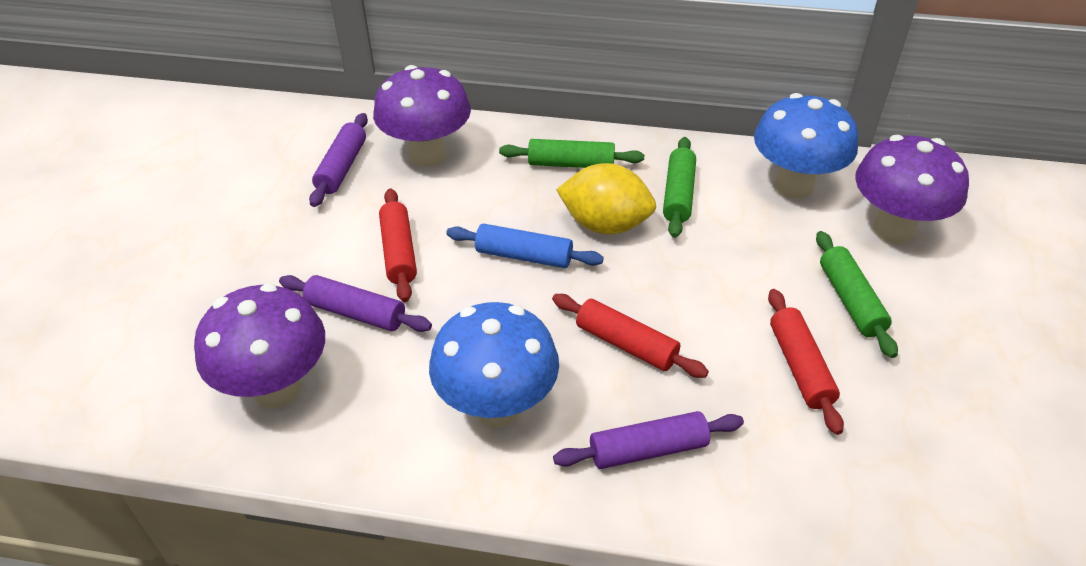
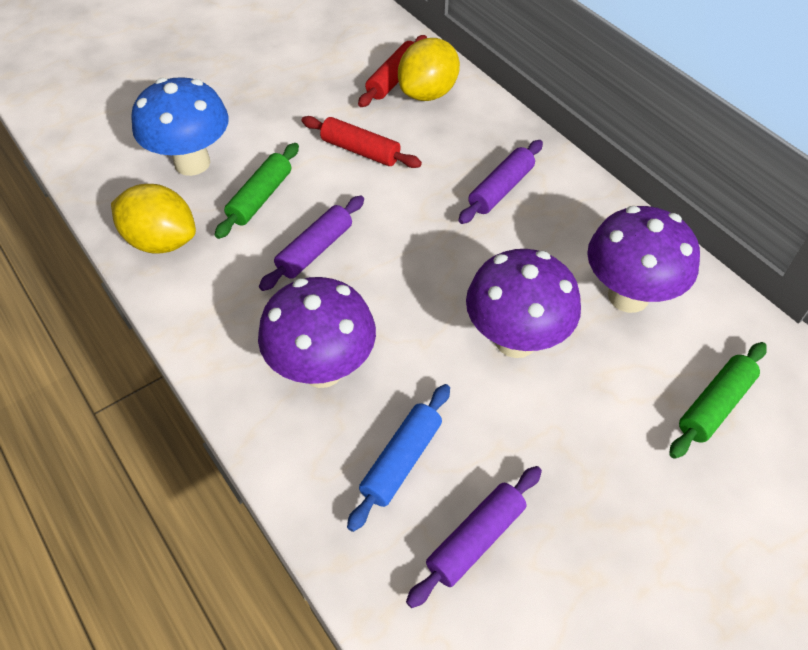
blue mushroom: 2 -> 1
green rolling pin: 3 -> 2
red rolling pin: 3 -> 2
yellow lemon: 1 -> 2

